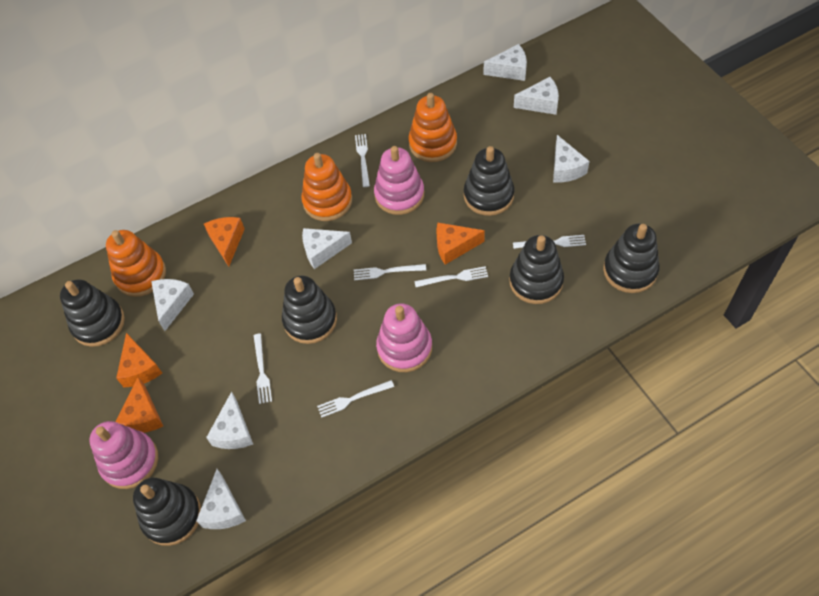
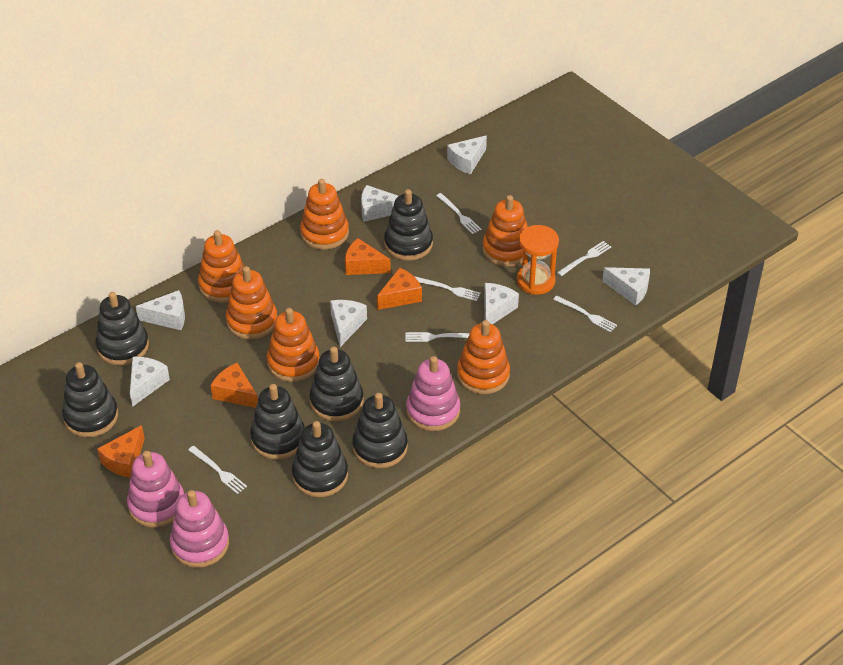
black stacking toy: 6 -> 7
orange hourglass: 0 -> 1
orange stacking toy: 3 -> 6

